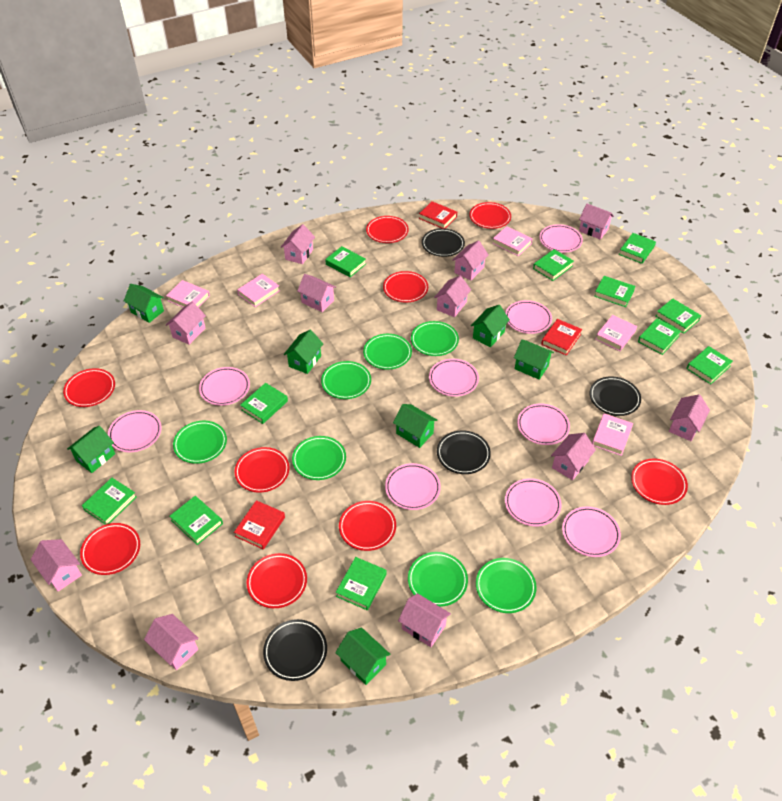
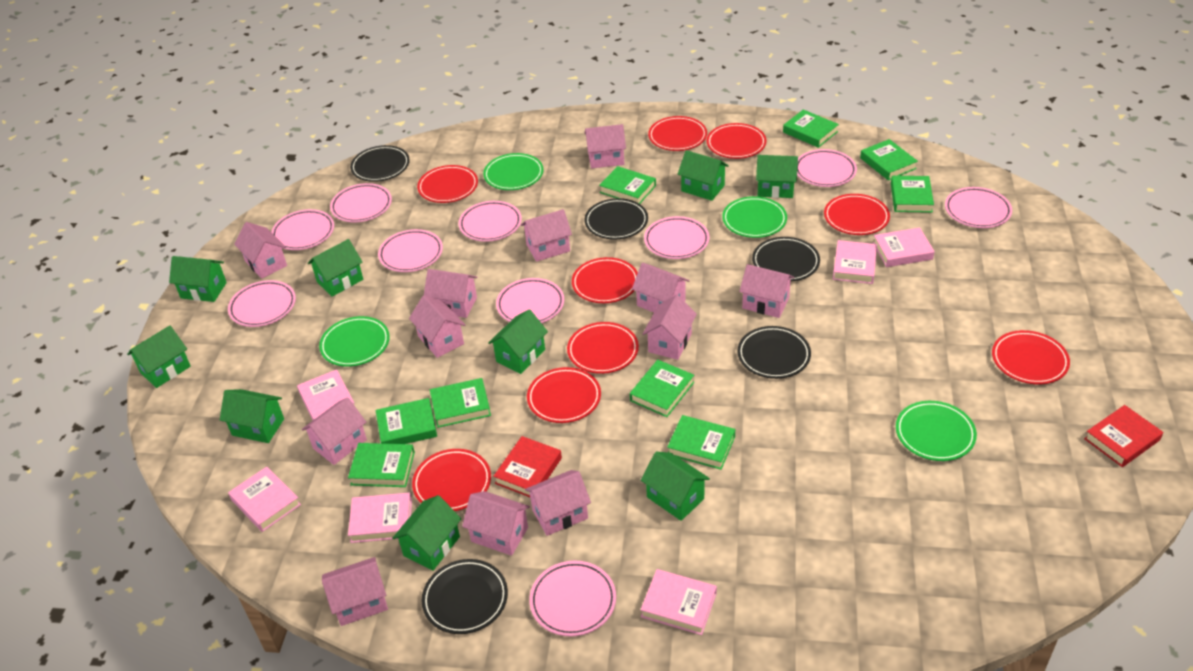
black plate: 4 -> 5
green book: 11 -> 9
green house: 7 -> 9
green plate: 7 -> 4
pink book: 5 -> 6
pink house: 11 -> 12
pink plate: 9 -> 10
red book: 3 -> 2

